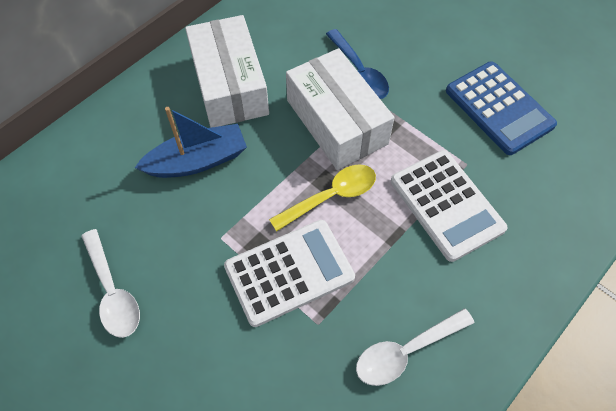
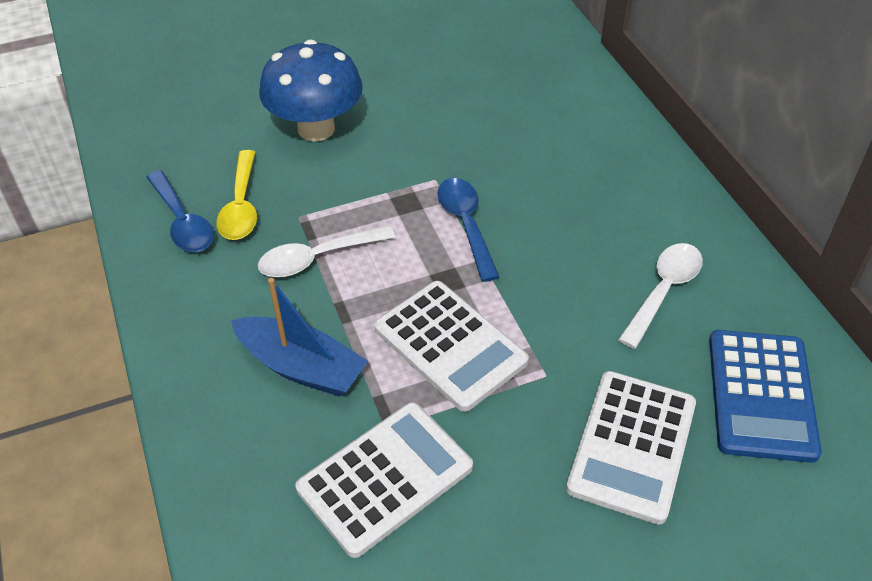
blue mushroom: 0 -> 1
blue spoon: 1 -> 2
white box: 2 -> 0
white calculator: 2 -> 3

